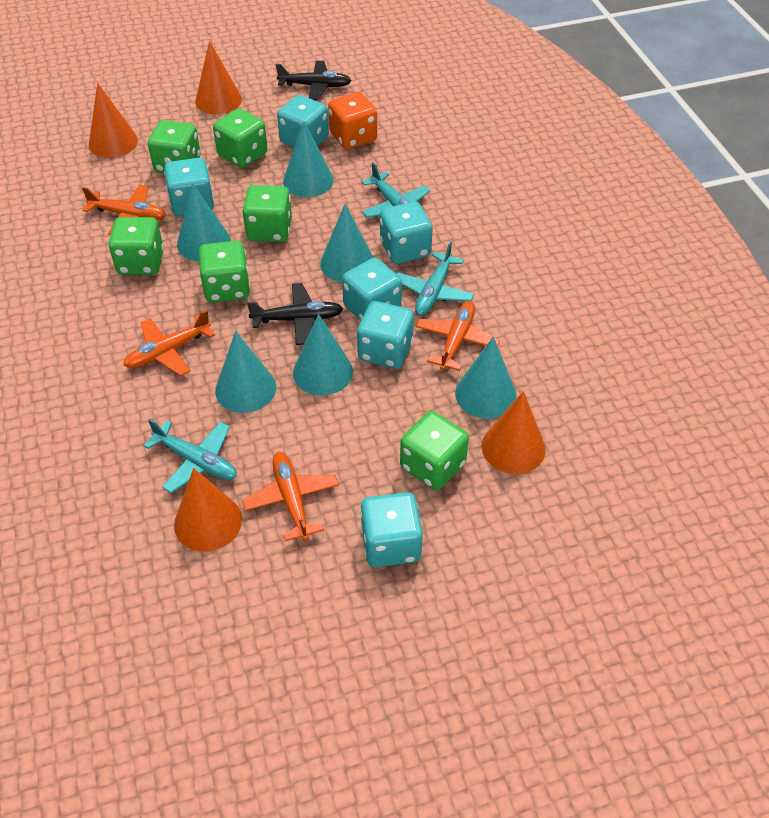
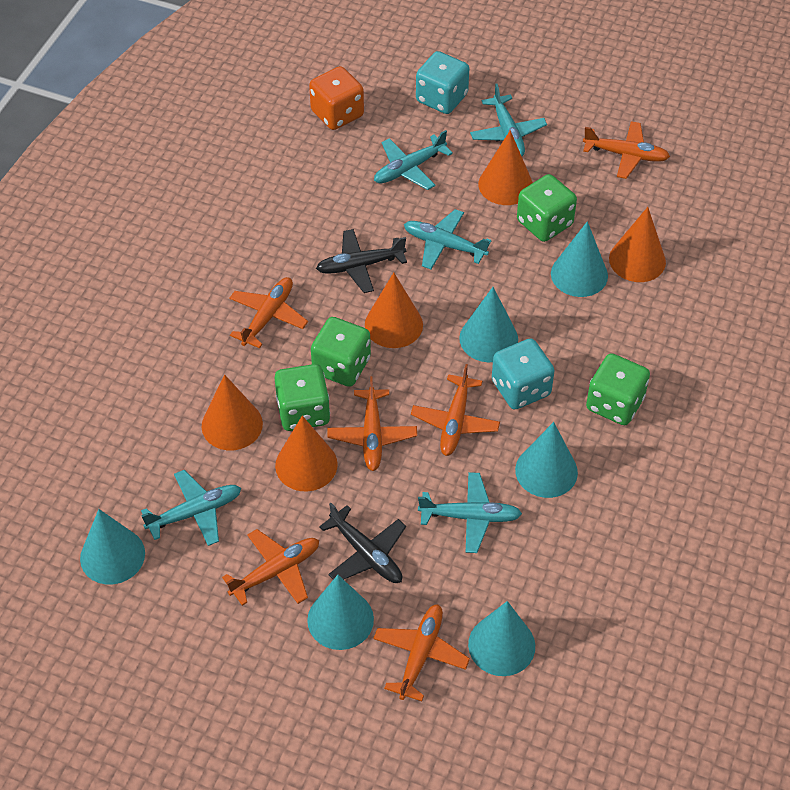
green dice: 6 -> 4
orange cone: 4 -> 5
orange plane: 4 -> 6
turquoise dice: 6 -> 2
turquoise plane: 3 -> 5

